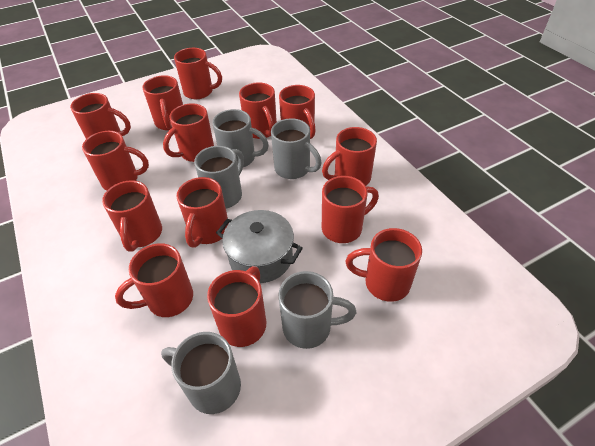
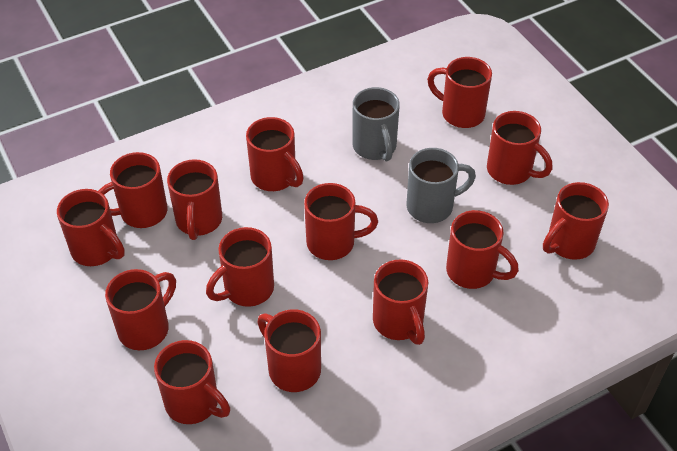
grey mug: 5 -> 2
grey pot: 1 -> 0

